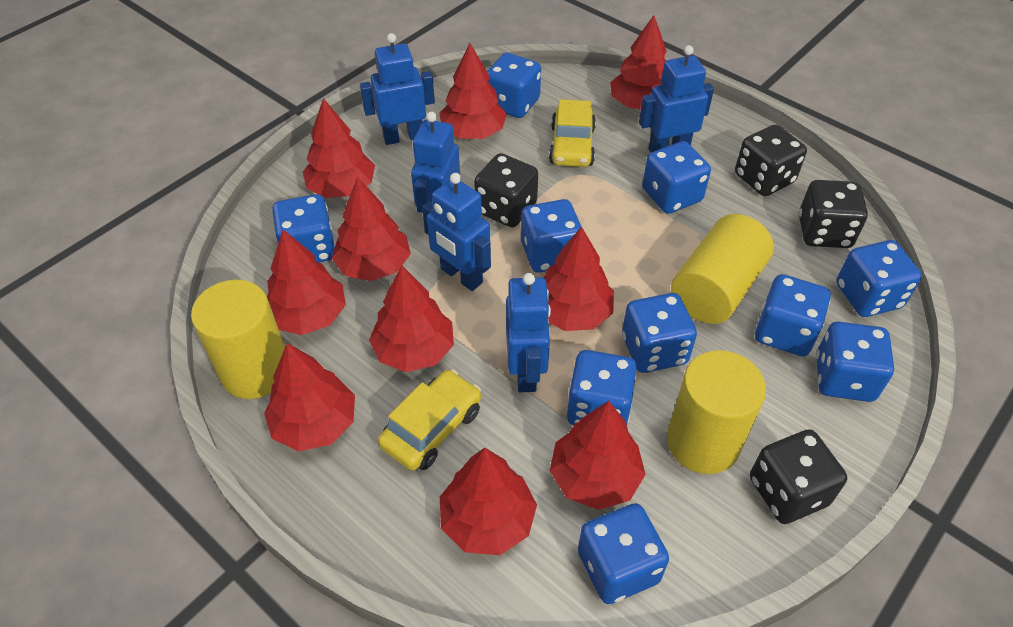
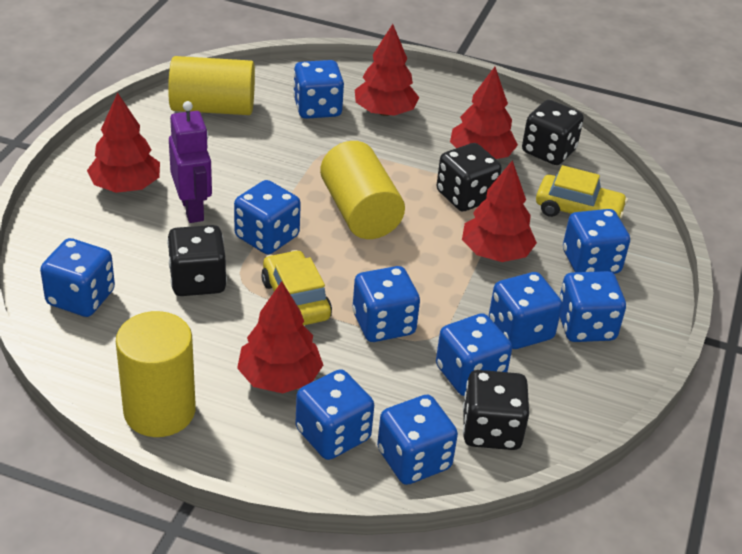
blue robot: 5 -> 0
purple robot: 0 -> 1
red tree: 10 -> 5

